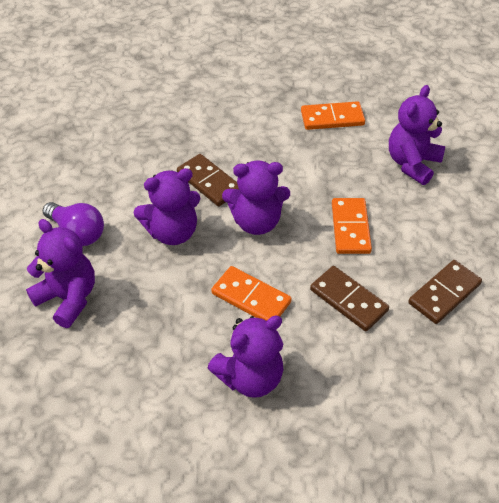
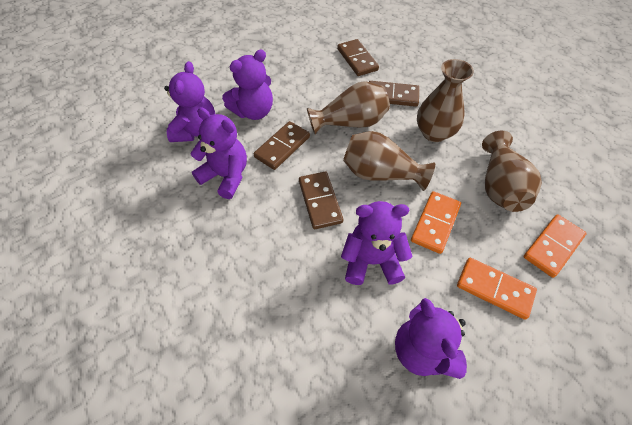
brown domino: 3 -> 4
brown vase: 0 -> 4
purple light bulb: 1 -> 0

